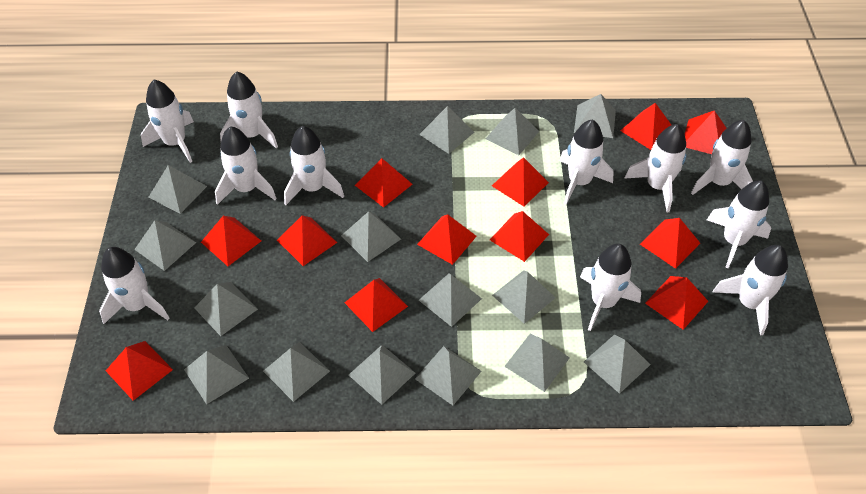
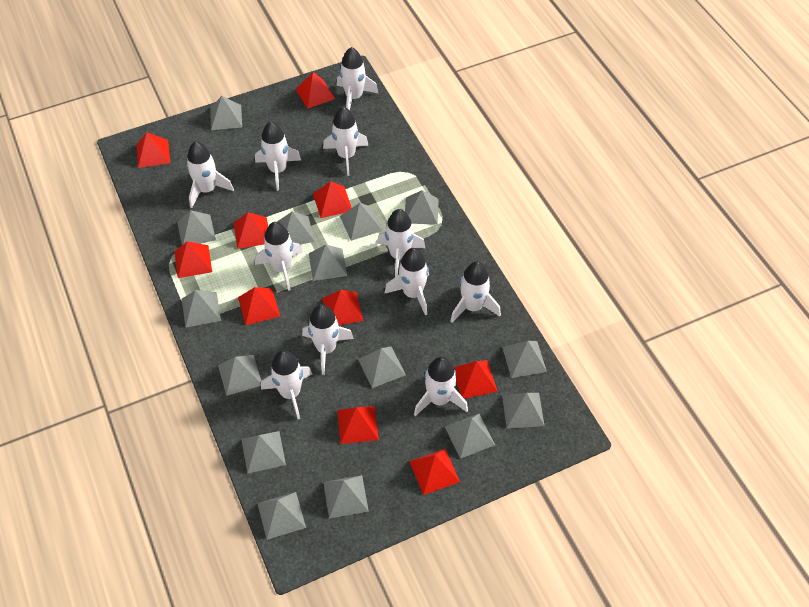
red pyramid: 12 -> 10

